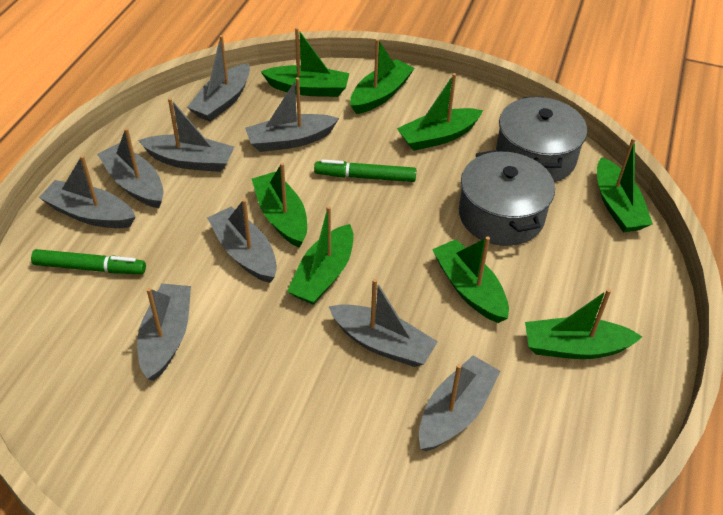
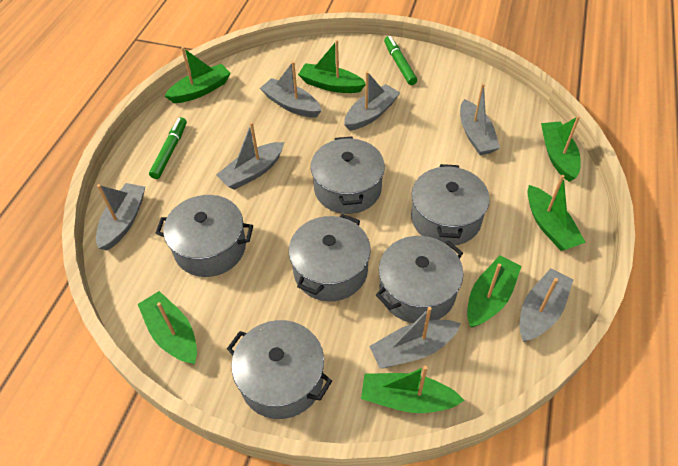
green boat: 8 -> 7
grey boat: 9 -> 7
grey pot: 2 -> 6

